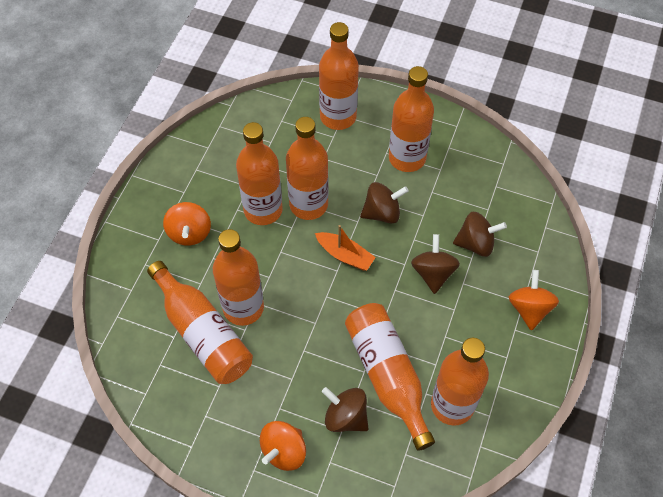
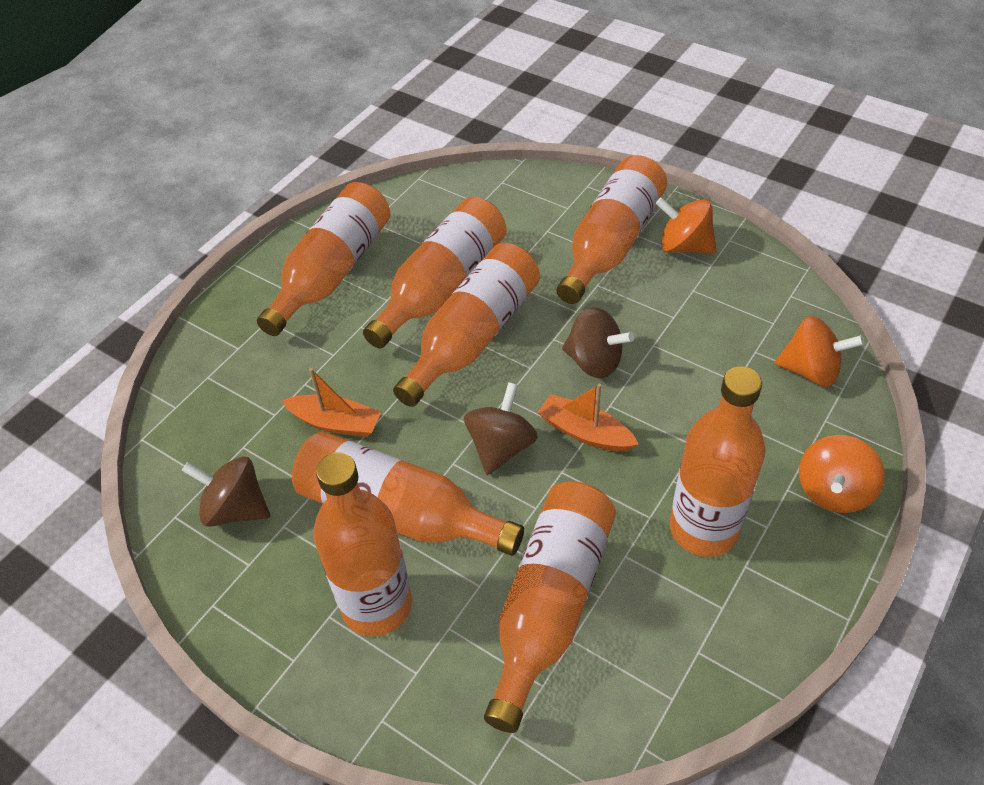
brown spinning top: 4 -> 3
orange boat: 1 -> 2

